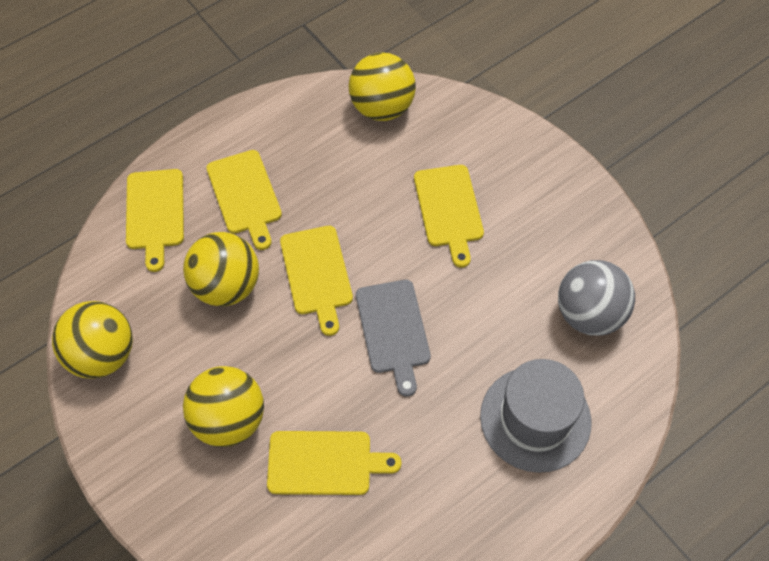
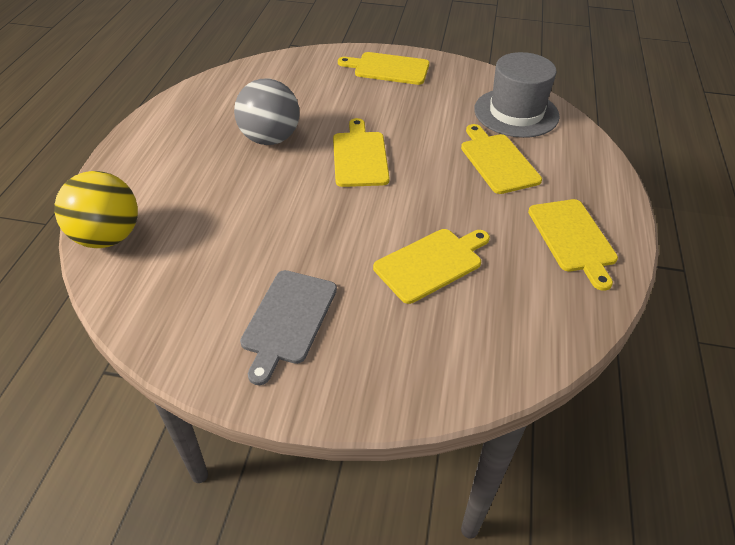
yellow ball: 4 -> 1

